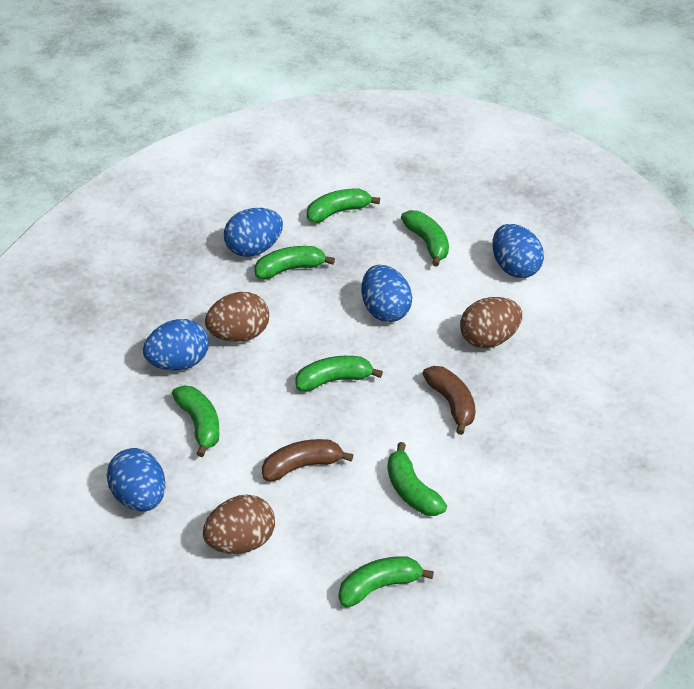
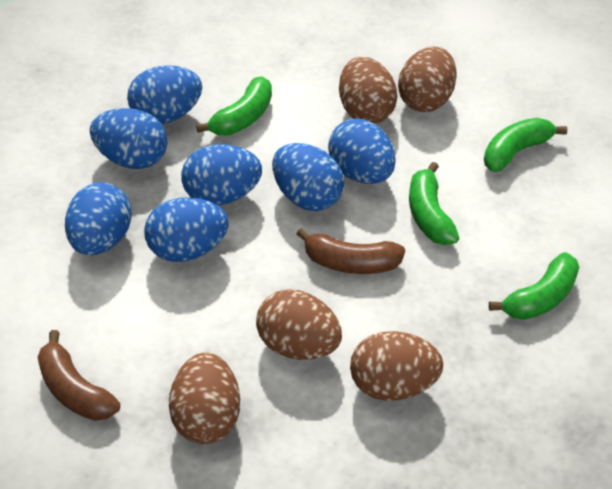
blue egg: 5 -> 7
brown egg: 3 -> 5
green banana: 7 -> 4

